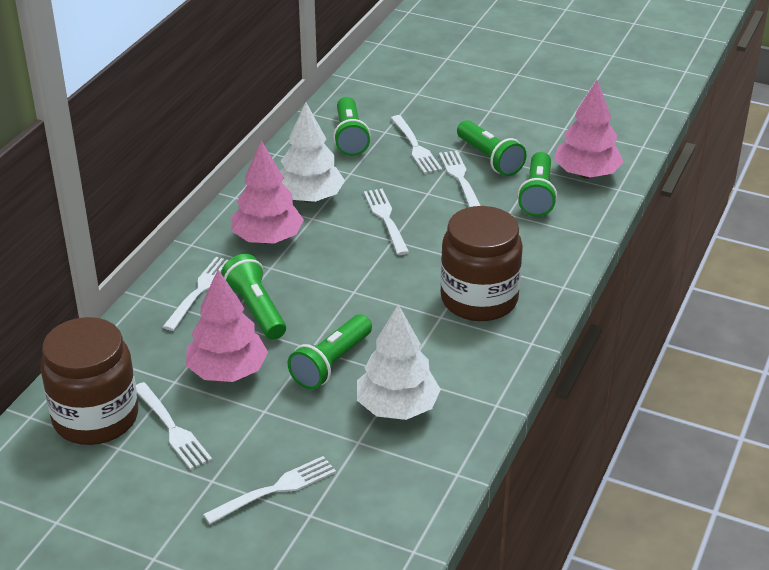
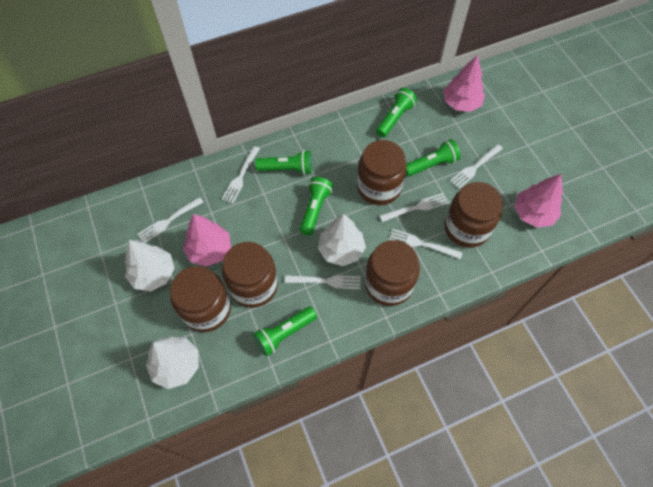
brown jar: 2 -> 5
white tree: 2 -> 3

